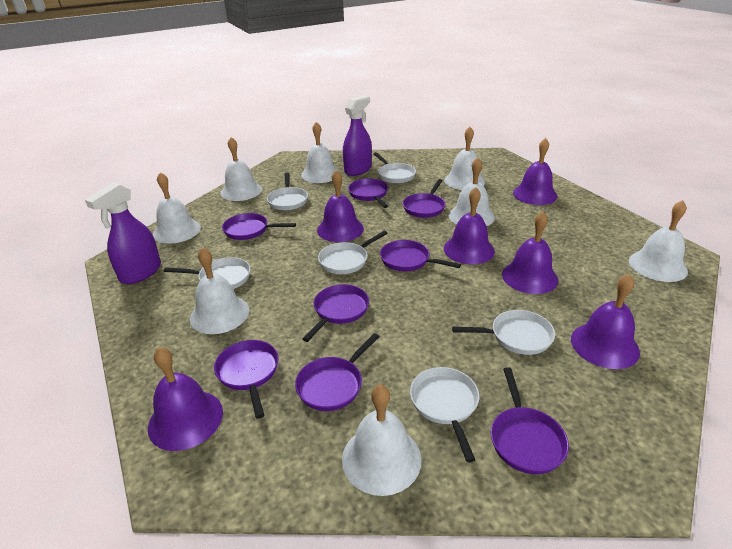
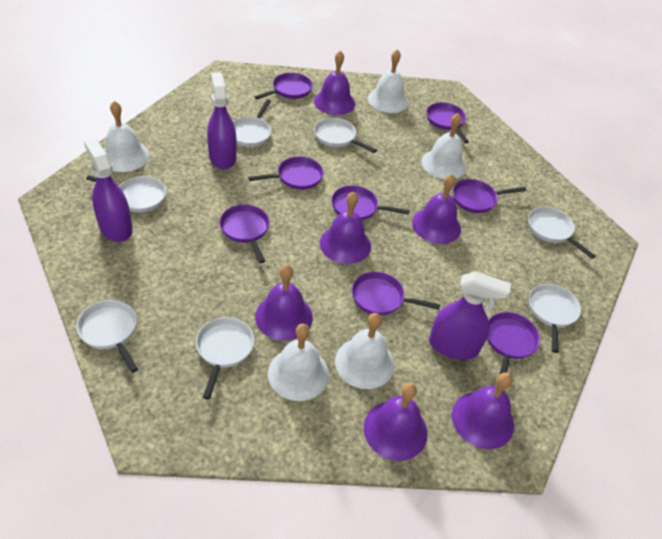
purple spray bottle: 2 -> 3
white bell: 8 -> 5
white pan: 6 -> 7

